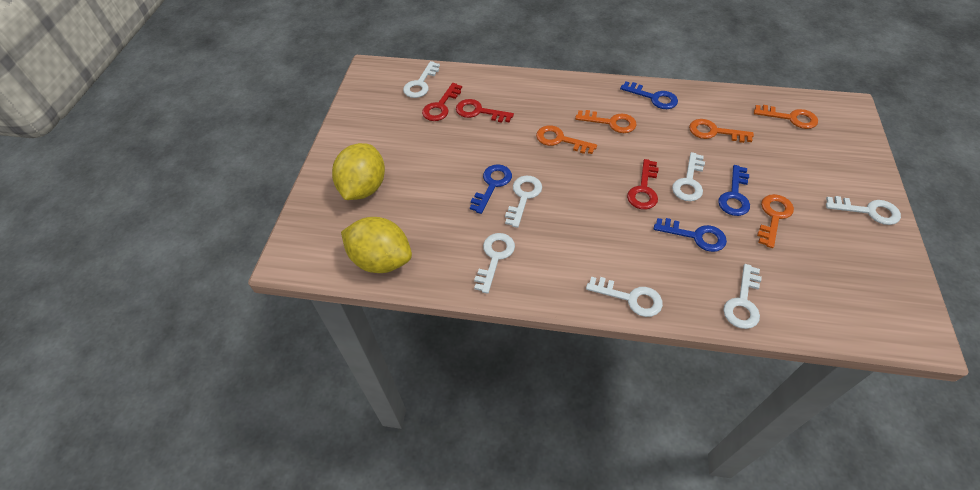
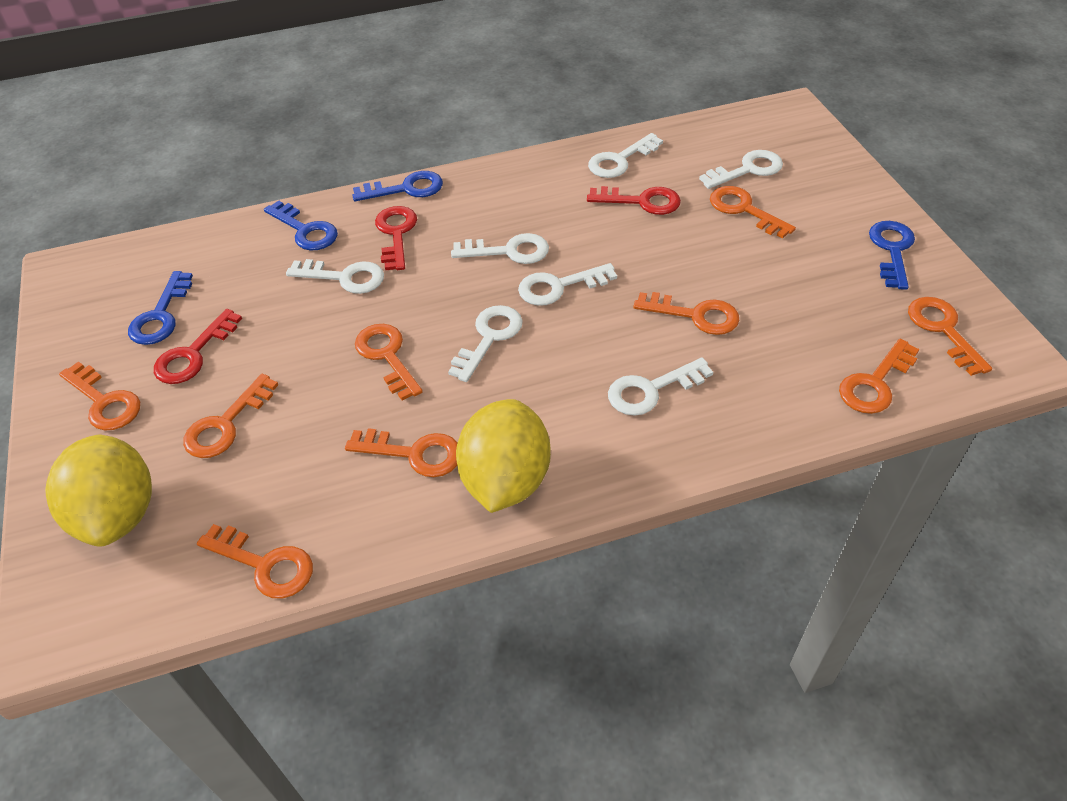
orange key: 5 -> 9

